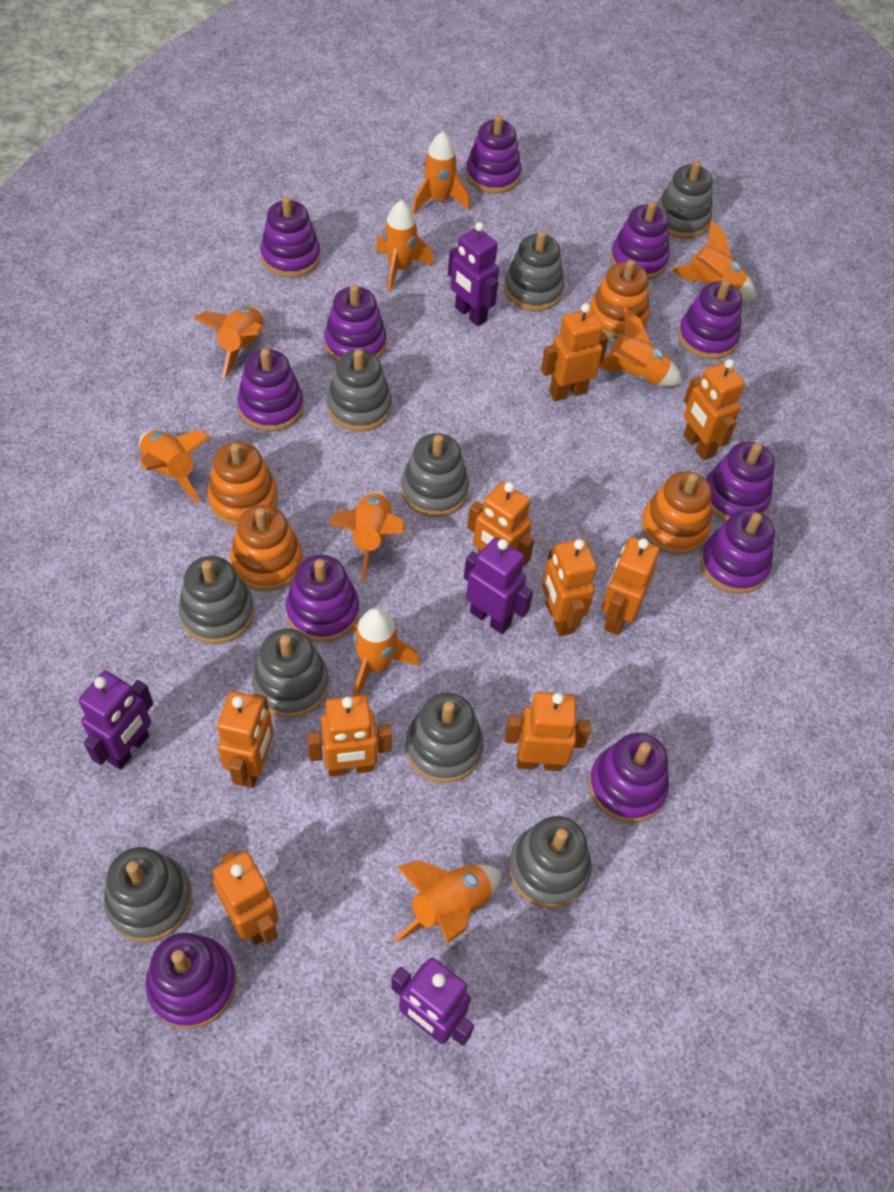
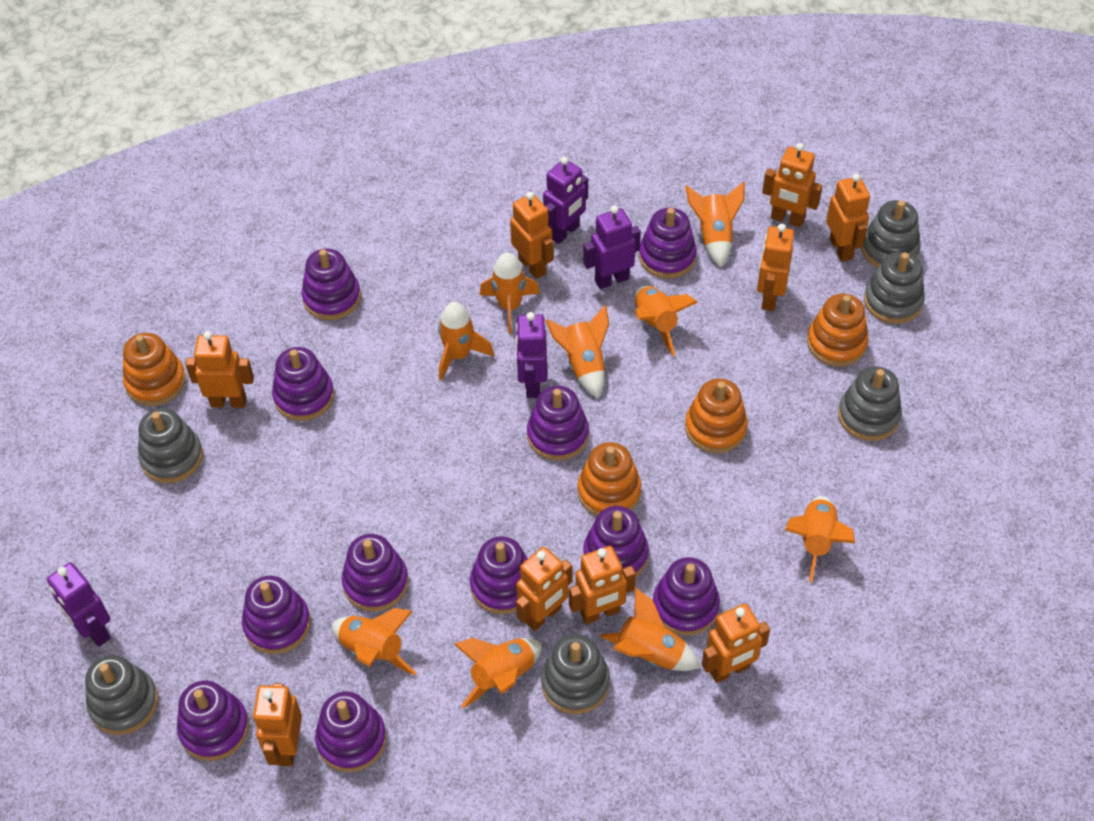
grey stacking toy: 9 -> 6

